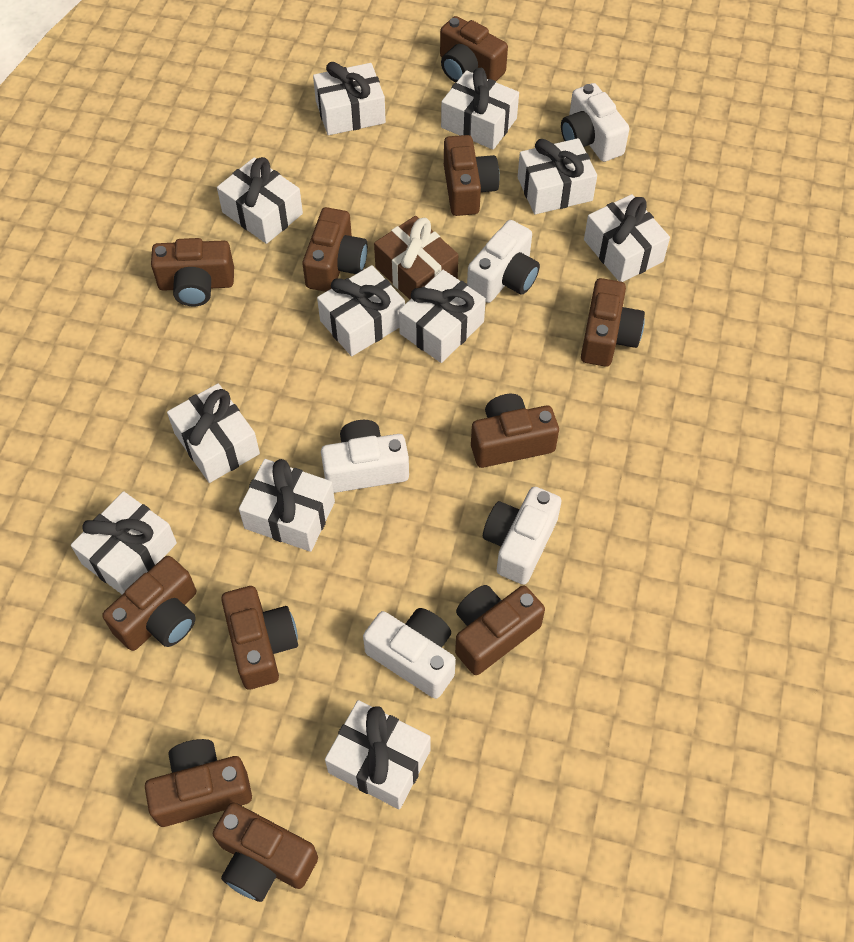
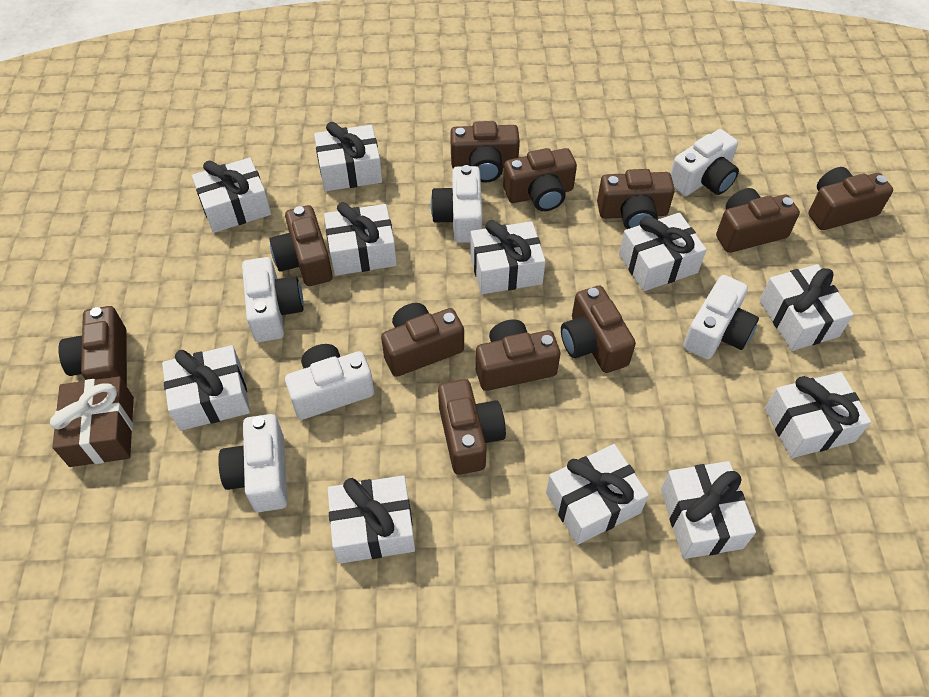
white camera: 5 -> 6

